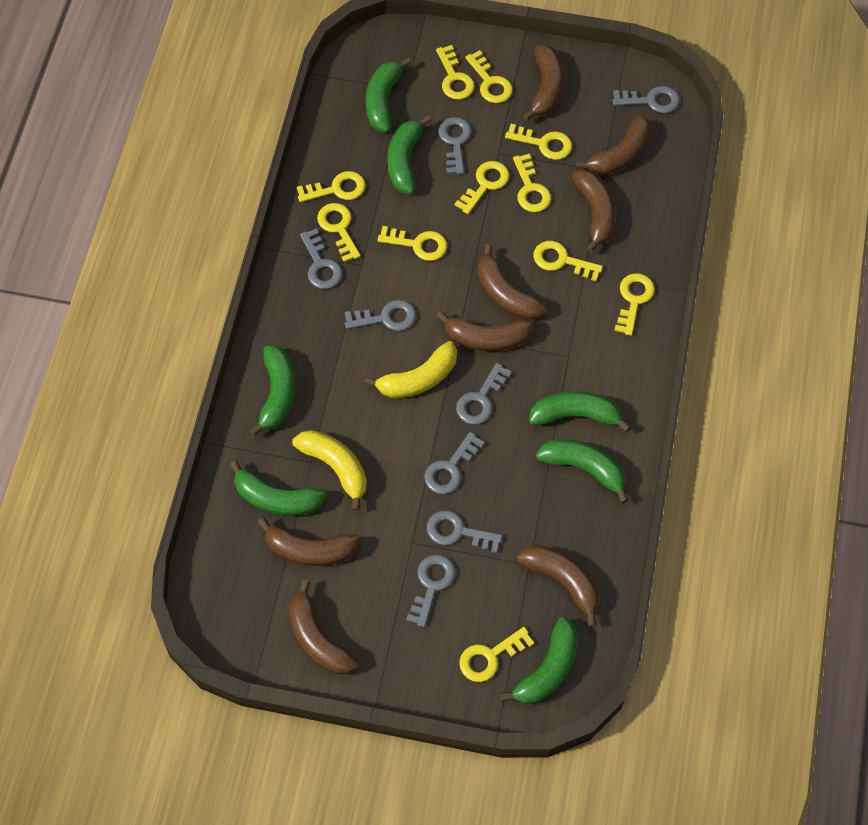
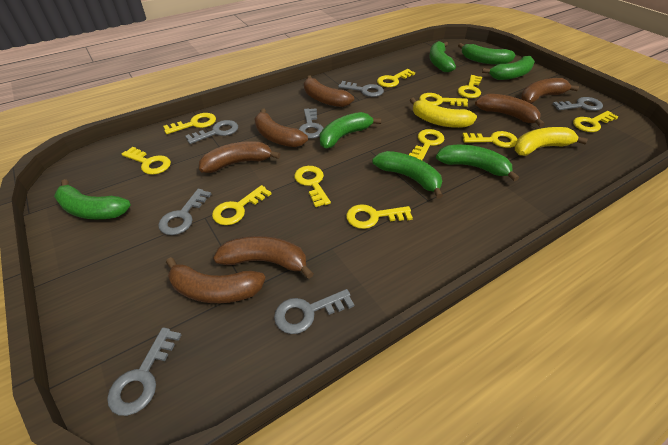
brown banana: 8 -> 7
grey key: 8 -> 7

